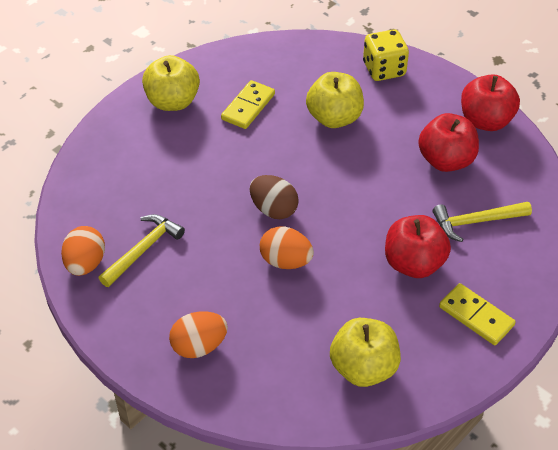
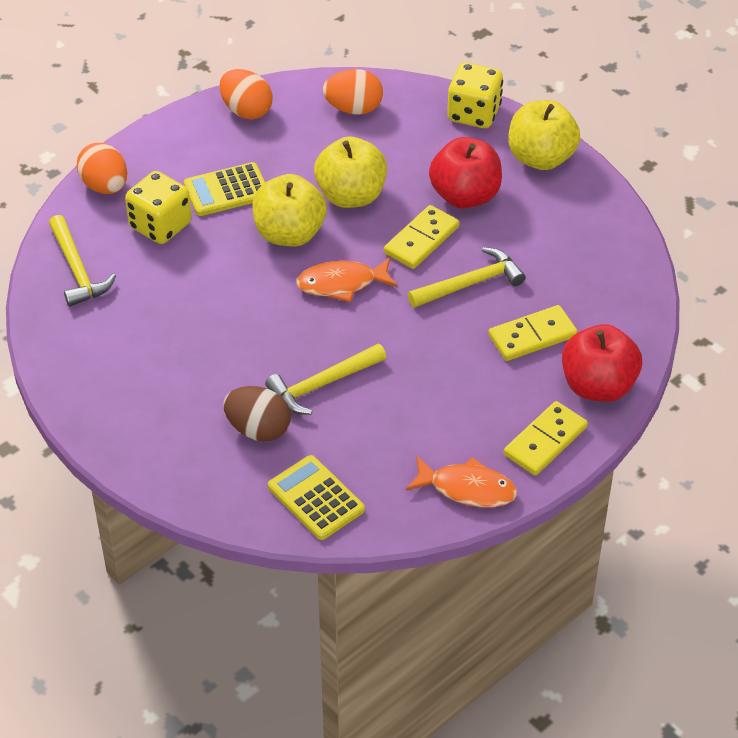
orange fish: 0 -> 2
red apple: 3 -> 2
yellow calculator: 0 -> 2
yellow dice: 1 -> 2
yellow domino: 2 -> 3
yellow hammer: 2 -> 3

